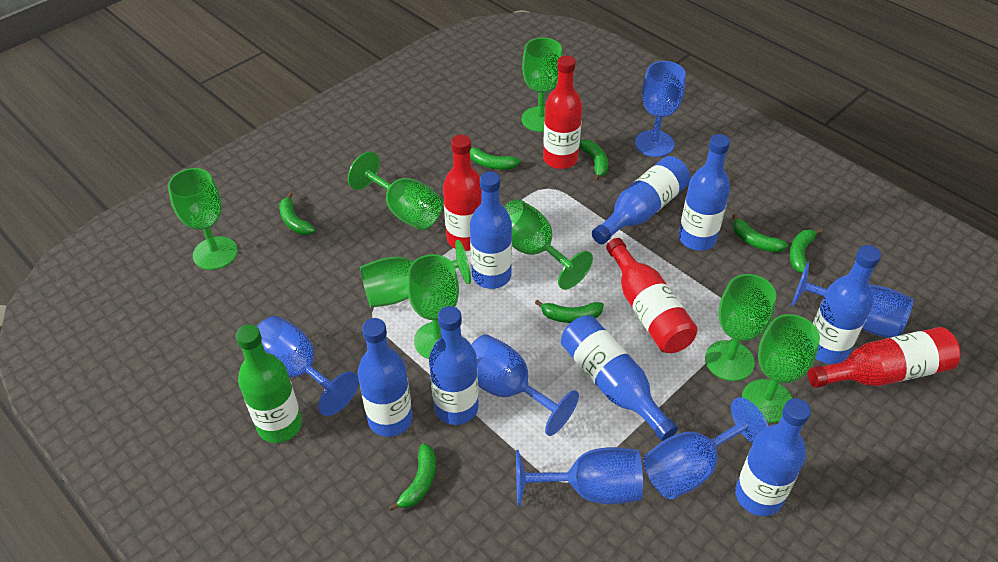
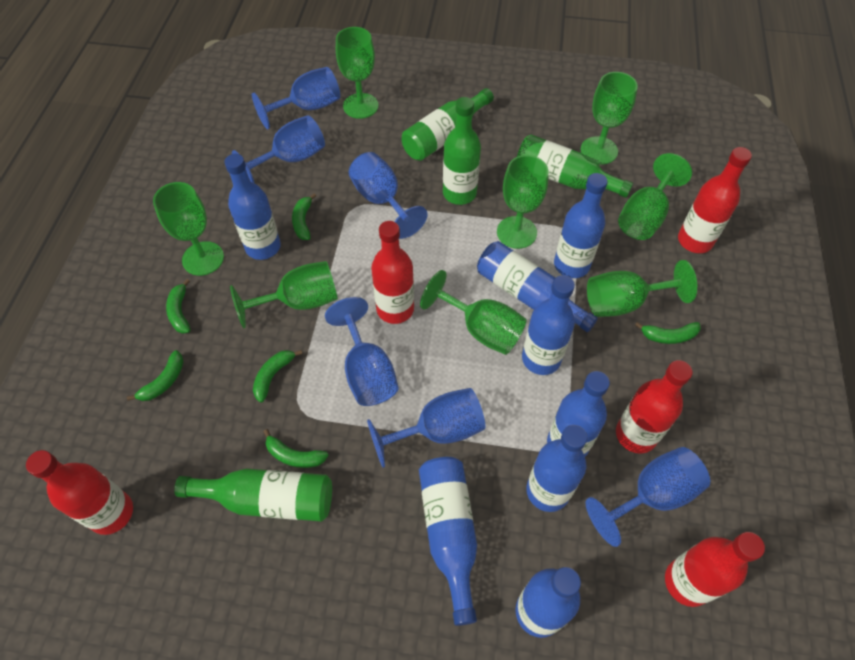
green banana: 7 -> 6
green bottle: 1 -> 4
red bottle: 4 -> 5

